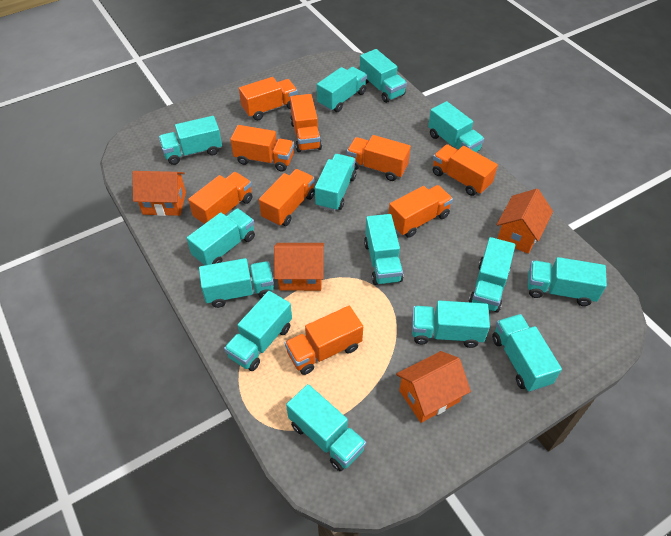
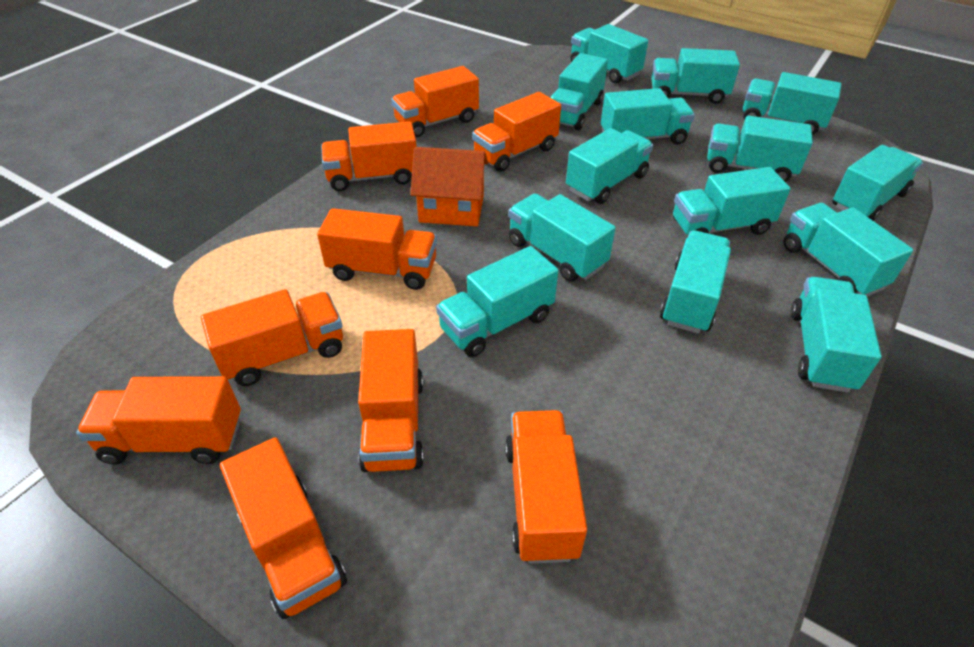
orange house: 4 -> 1

